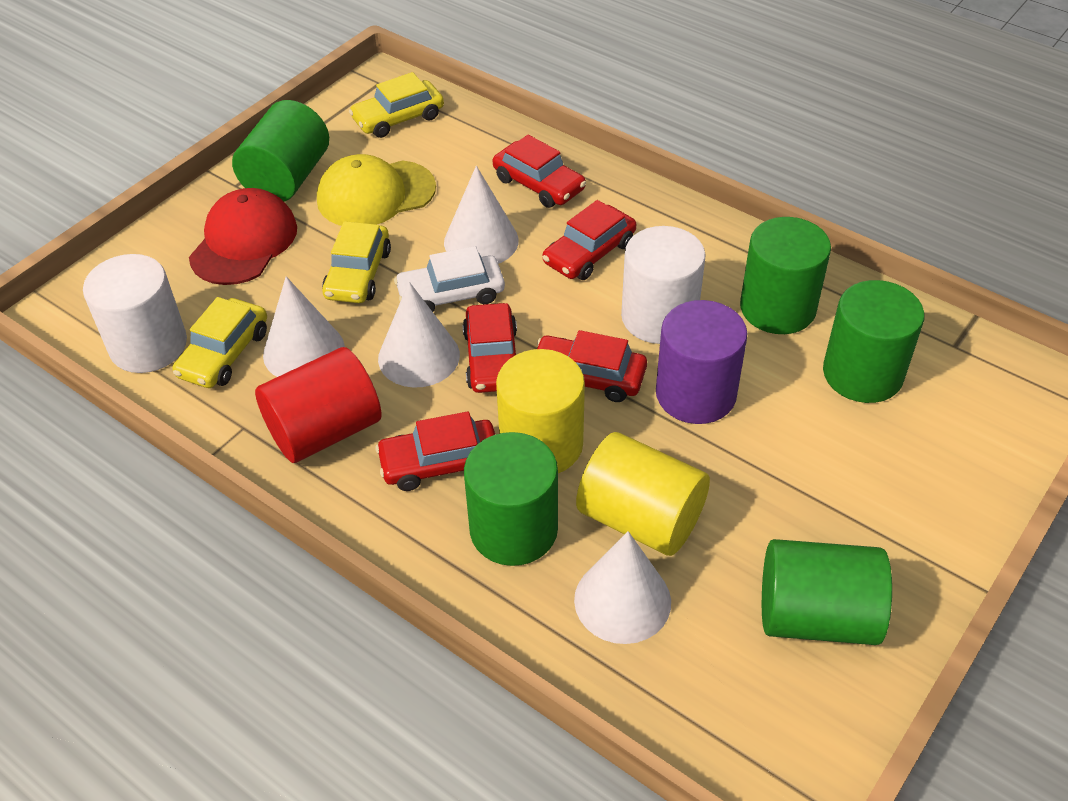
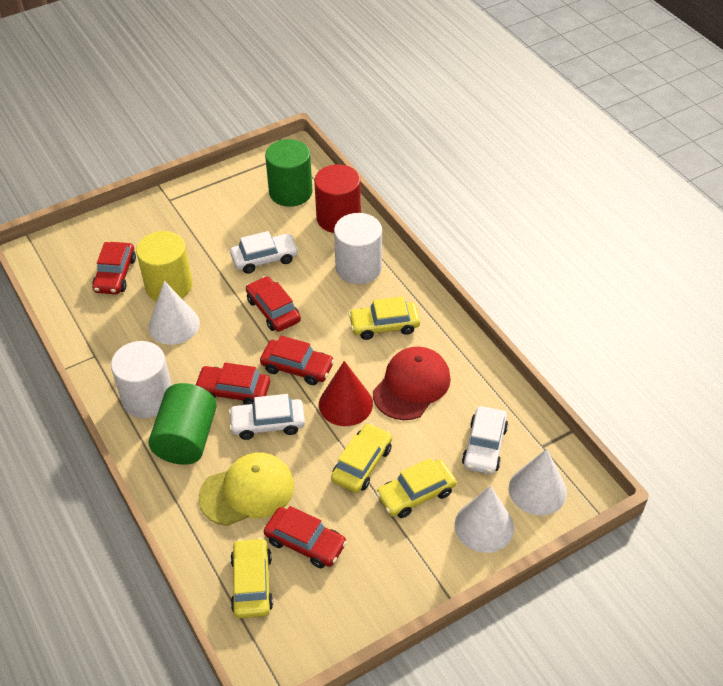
green cylinder: 5 -> 2
purple cylinder: 1 -> 0
red cone: 0 -> 1
white car: 1 -> 3
white cone: 4 -> 3
yellow car: 3 -> 4
yellow cylinder: 2 -> 1

